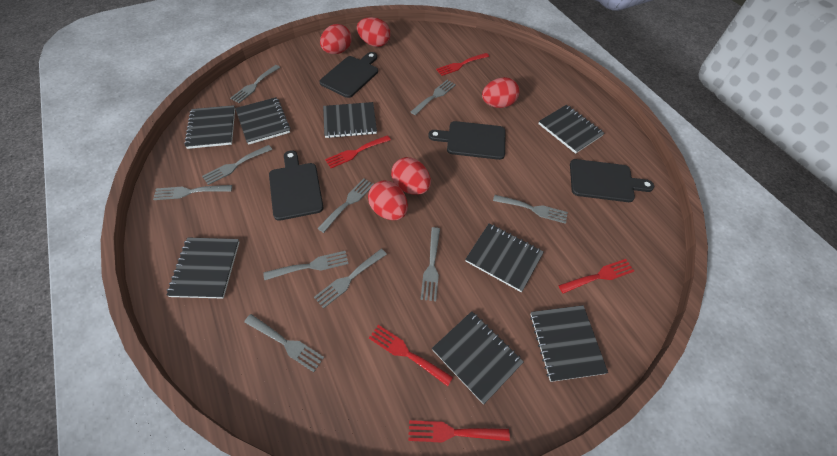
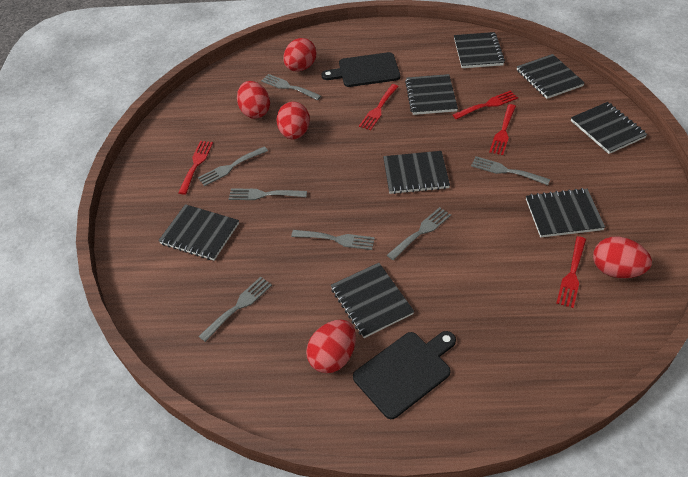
black cutting board: 4 -> 2
grey fork: 10 -> 7

